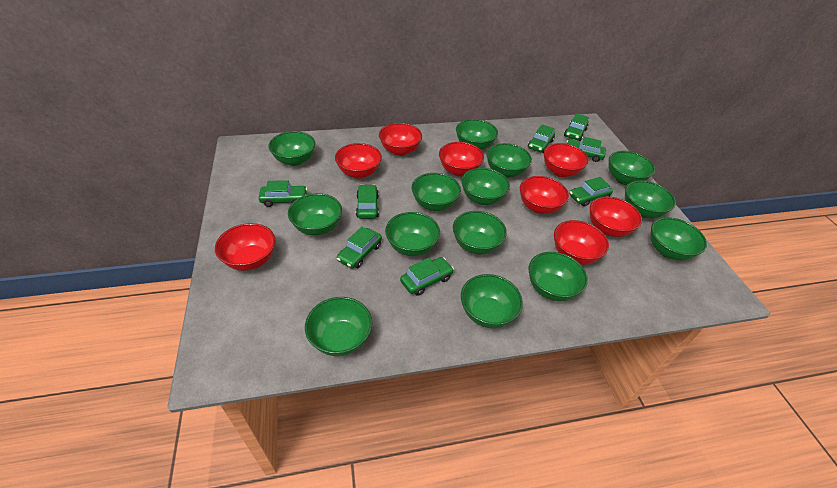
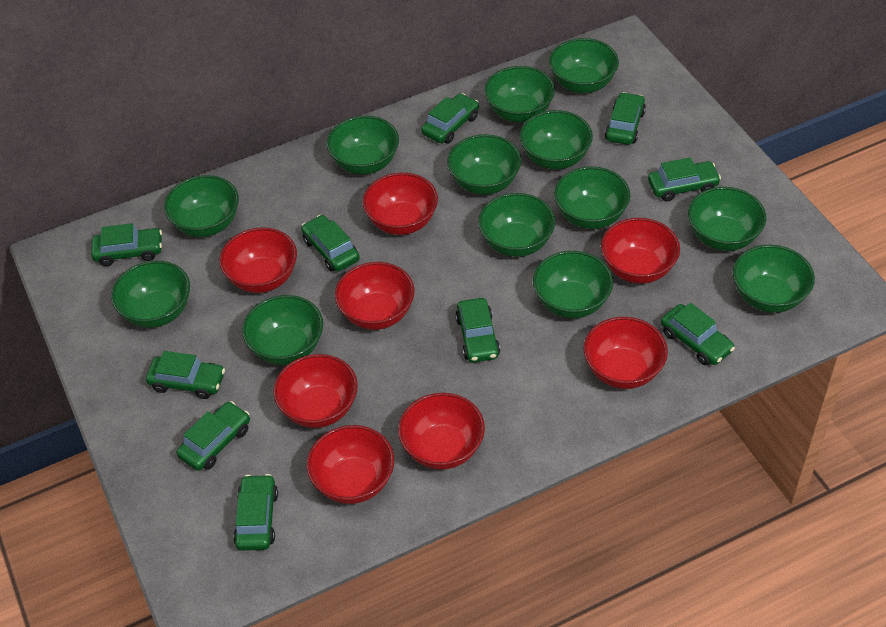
green bowl: 14 -> 13
green car: 8 -> 10

